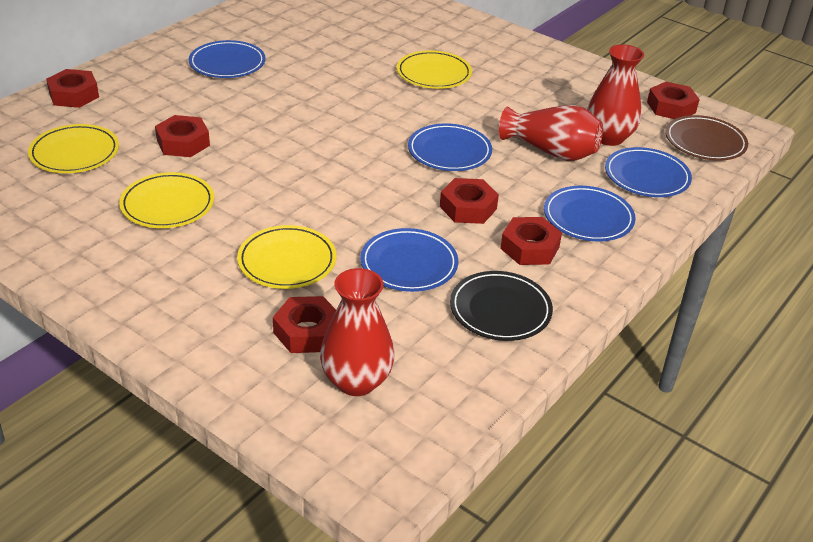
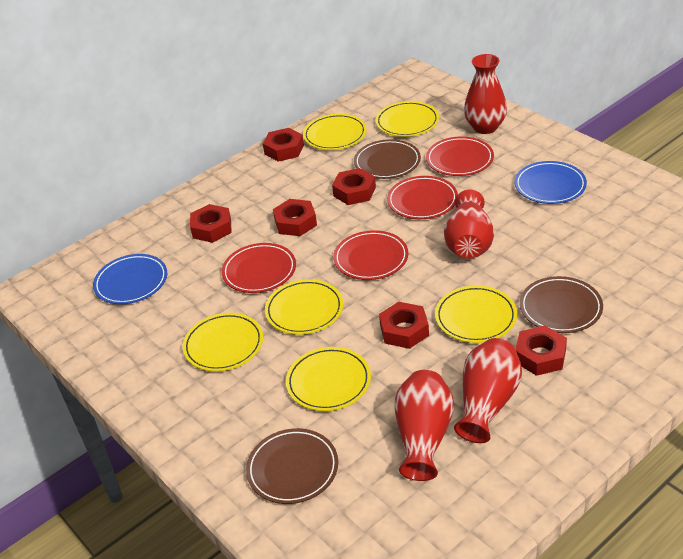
black plate: 1 -> 0
blue plate: 5 -> 2
brown plate: 1 -> 3
red plate: 0 -> 4
red vase: 3 -> 4
yellow plate: 4 -> 6

